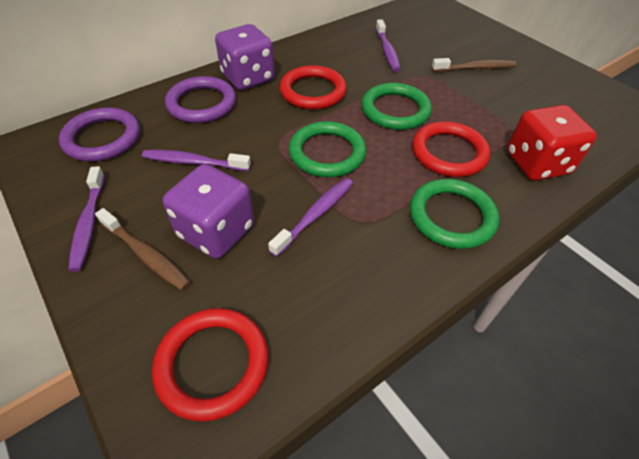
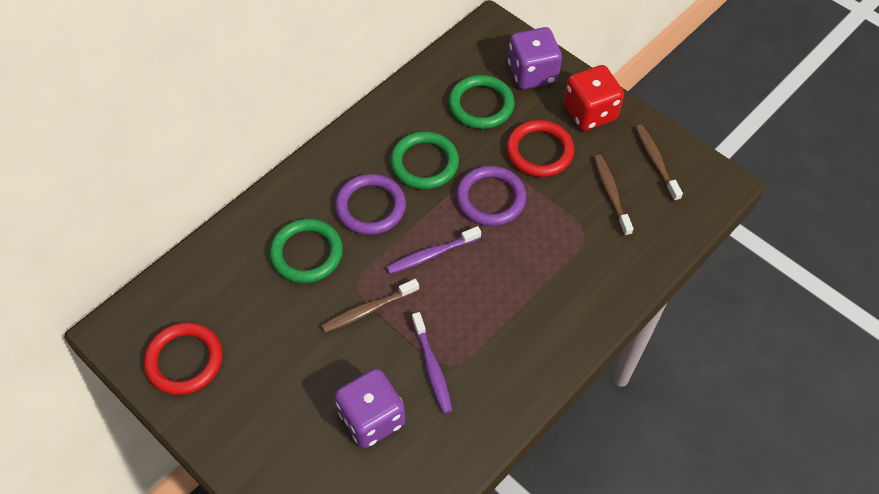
brown toothbrush: 2 -> 3
purple toothbrush: 4 -> 2
red ring: 3 -> 2

